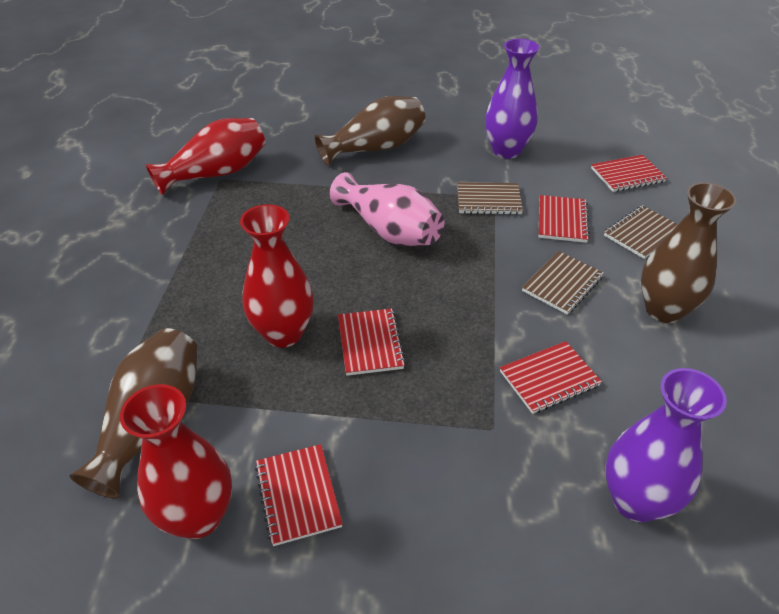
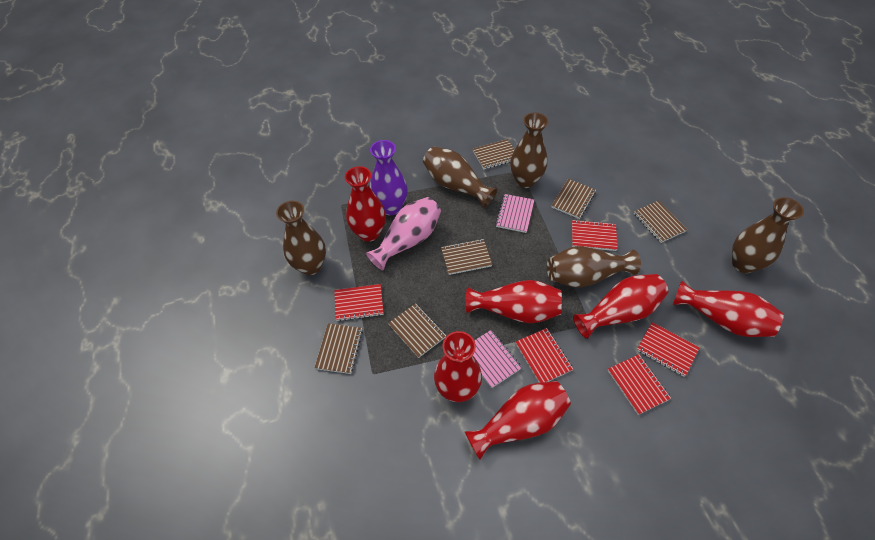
brown notebook: 3 -> 6
brown vase: 3 -> 5
pink notebook: 0 -> 2
purple vase: 2 -> 1
red vase: 3 -> 6

